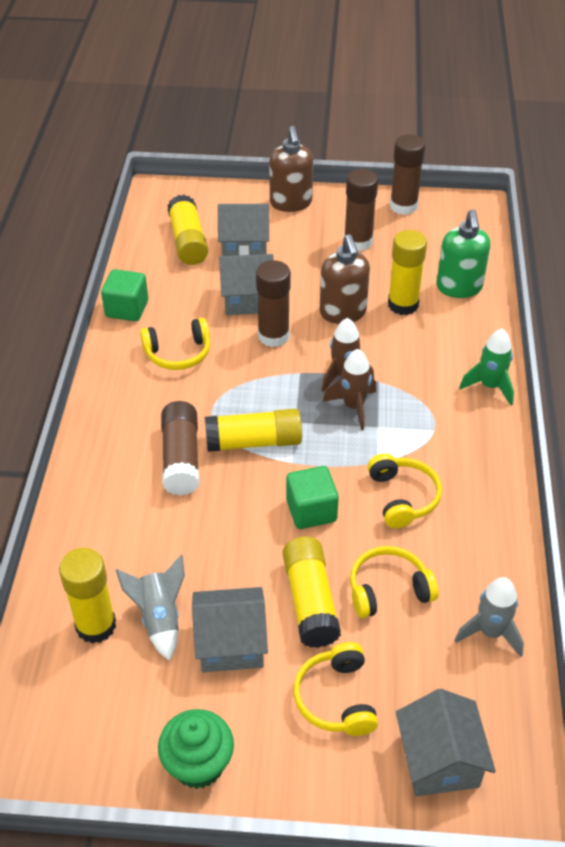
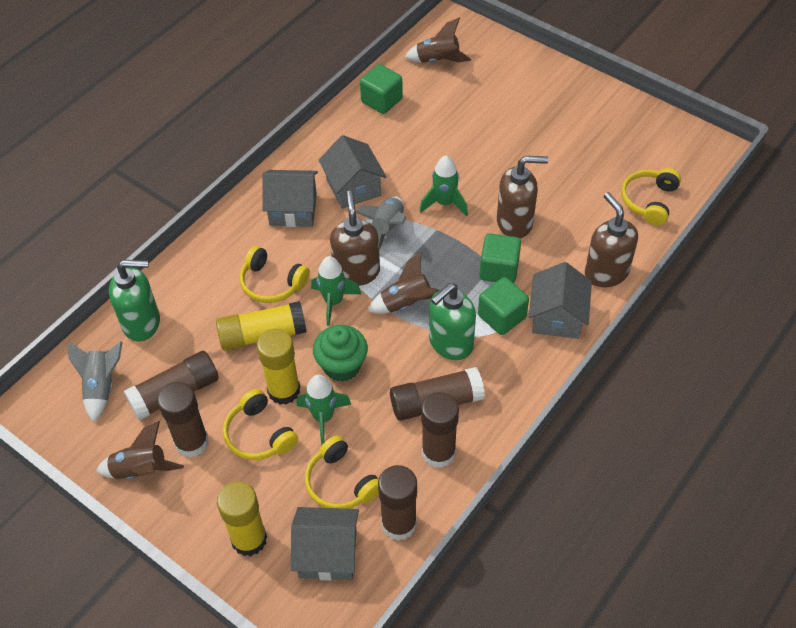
brown glue stick: 4 -> 5
brown rocket: 2 -> 3
brown soap dispenser: 2 -> 3
green cube: 2 -> 3
green rocket: 1 -> 3
green soap dispenser: 1 -> 2
yellow glue stick: 5 -> 3

